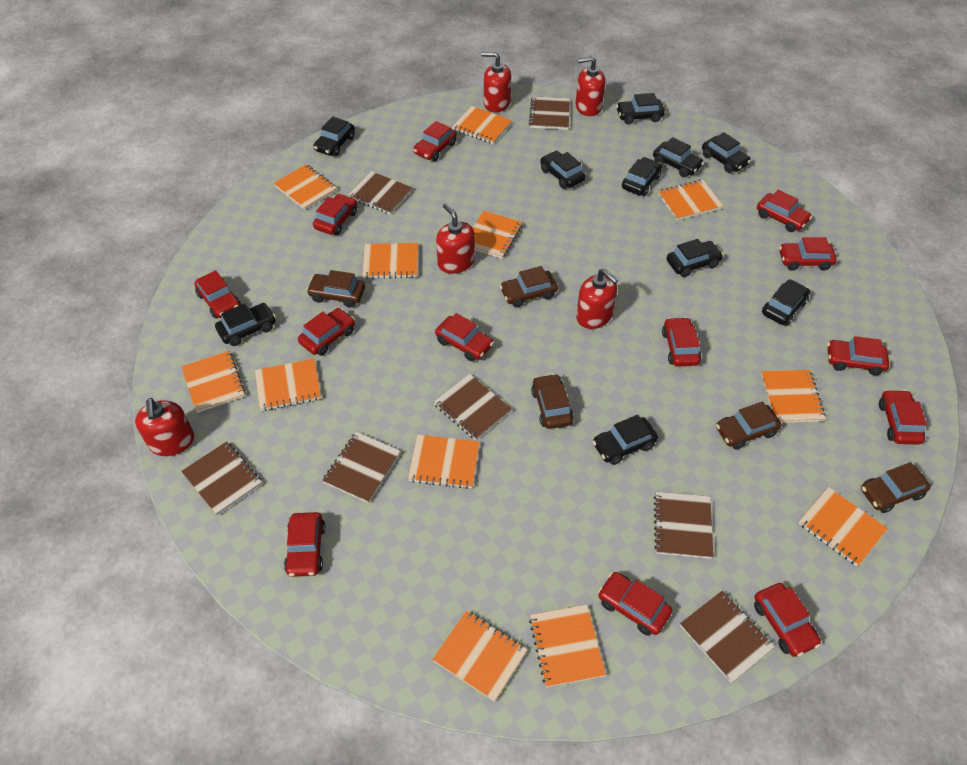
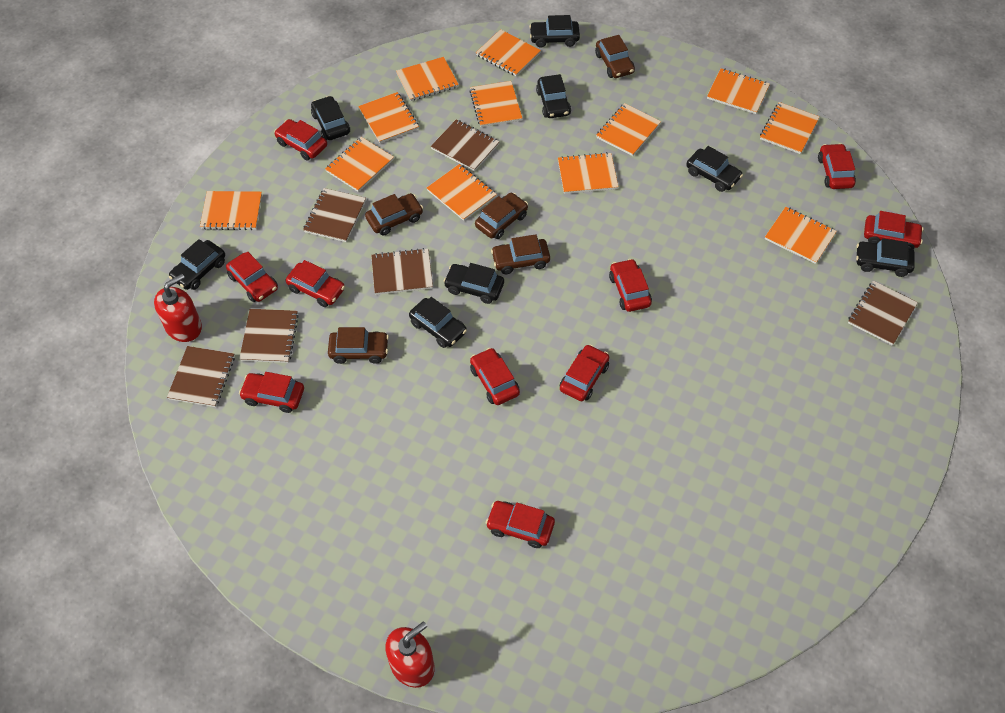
black car: 10 -> 8
brown notebook: 7 -> 6
red car: 13 -> 10
red soap dispenser: 5 -> 2

